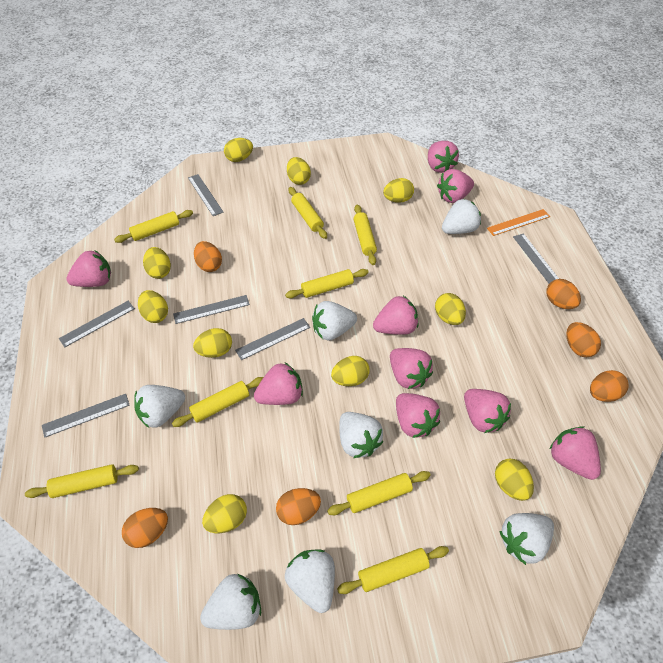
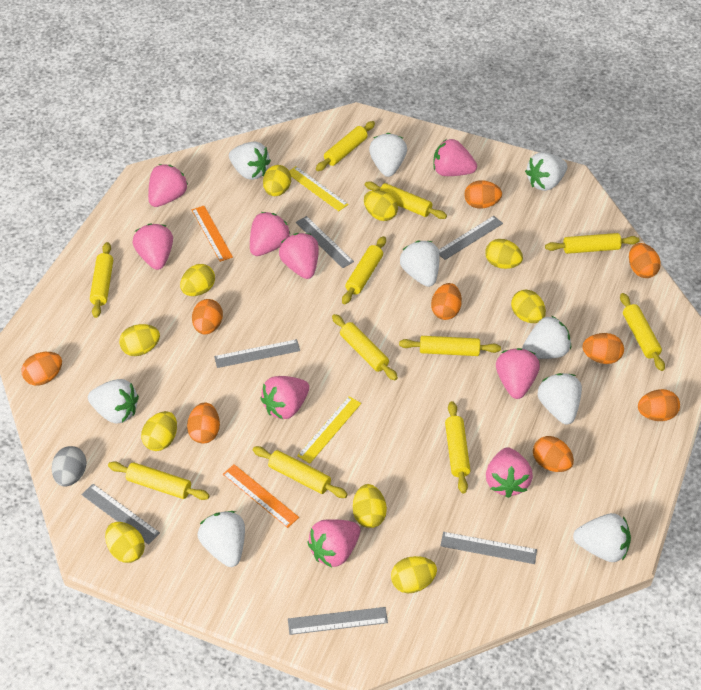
grey egg: 0 -> 1
orange egg: 6 -> 9
orange ruler: 1 -> 2
white strawberry: 7 -> 9
yellow rolling pin: 8 -> 11
yellow ruler: 0 -> 2

